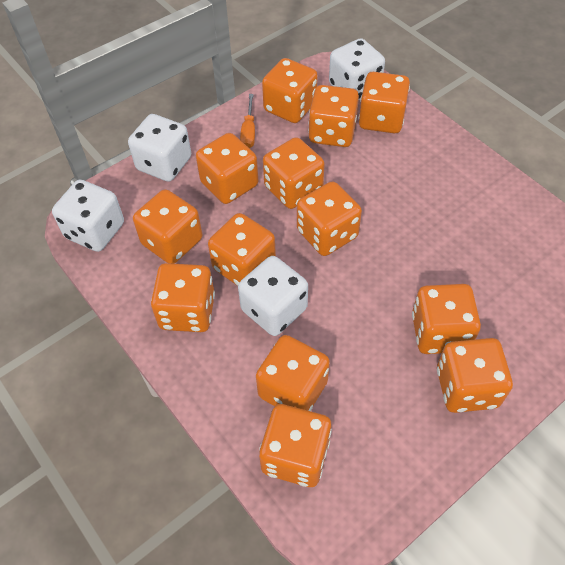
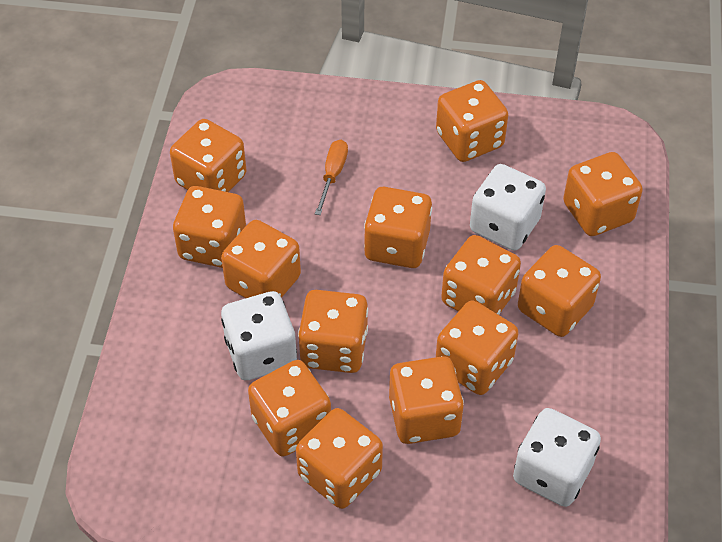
white dice: 4 -> 3

